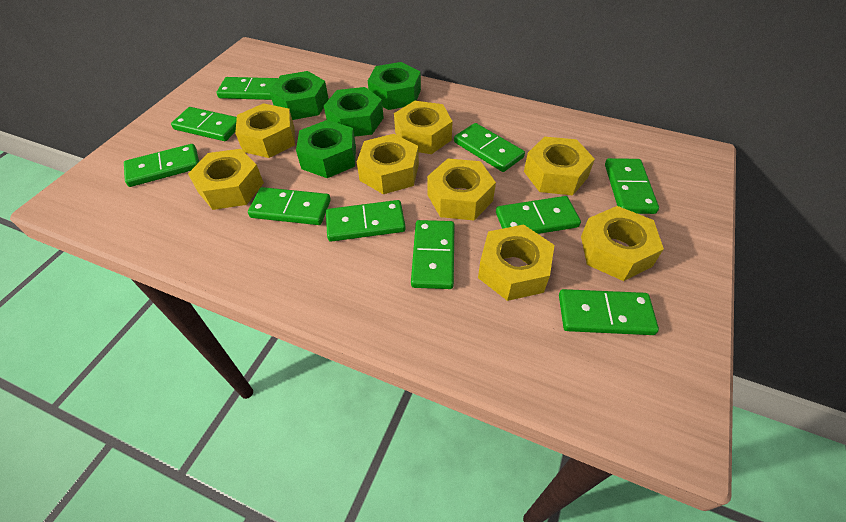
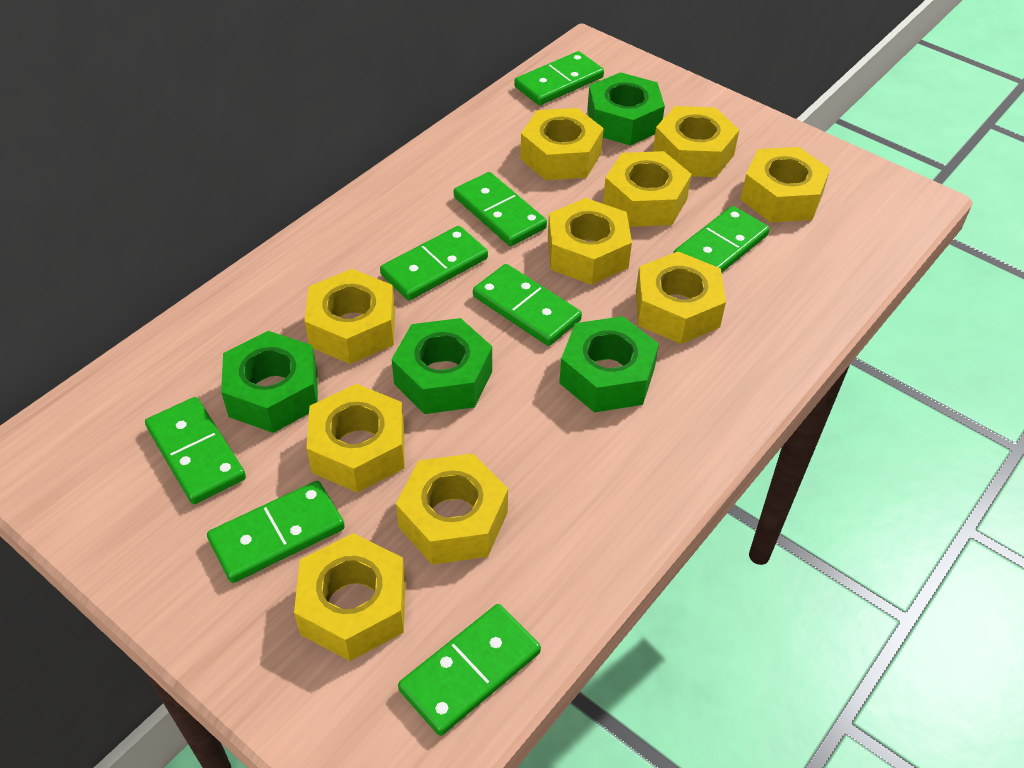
green domino: 10 -> 8
yellow nut: 8 -> 10

